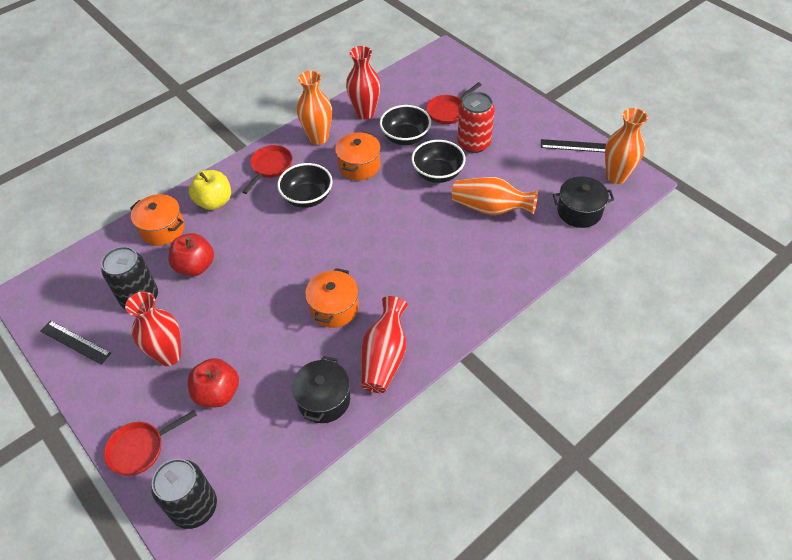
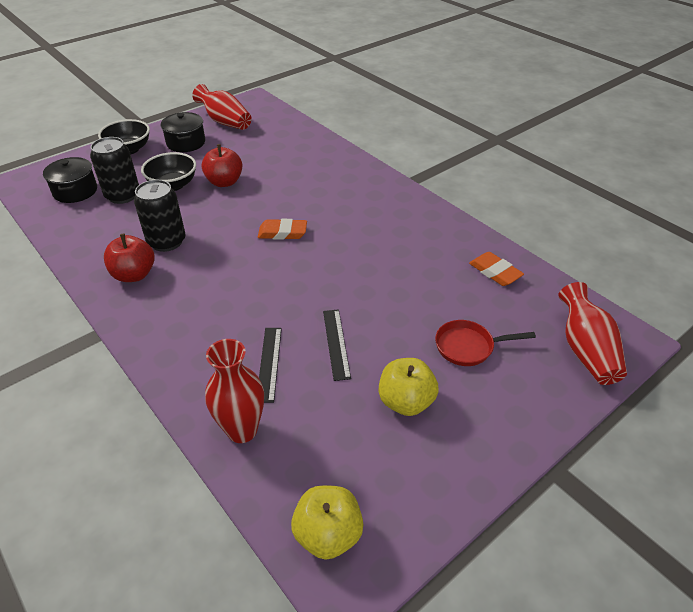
black bowl: 3 -> 2
orange eraser: 0 -> 2
orange pot: 3 -> 0
orange vase: 3 -> 0
red can: 1 -> 0
red pan: 3 -> 1
yellow apple: 1 -> 2

